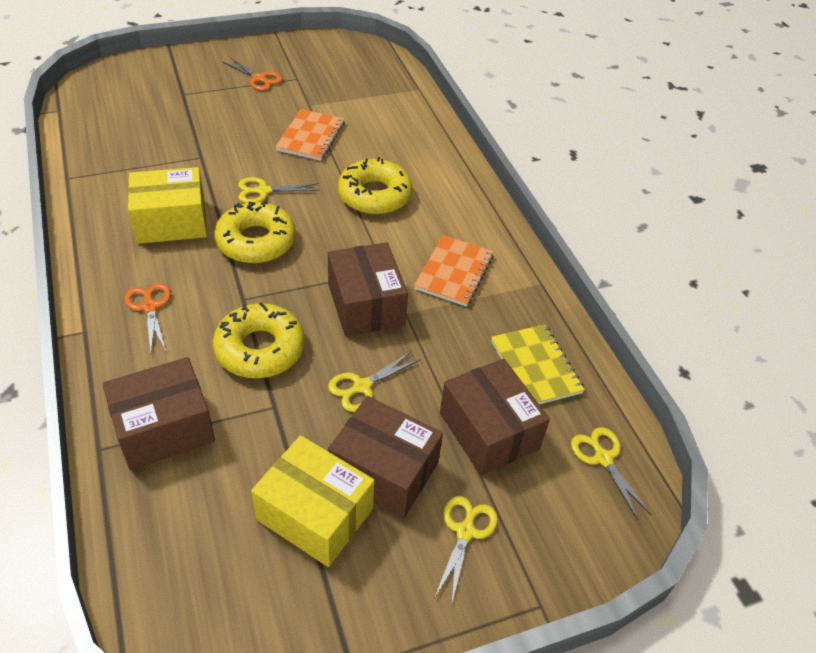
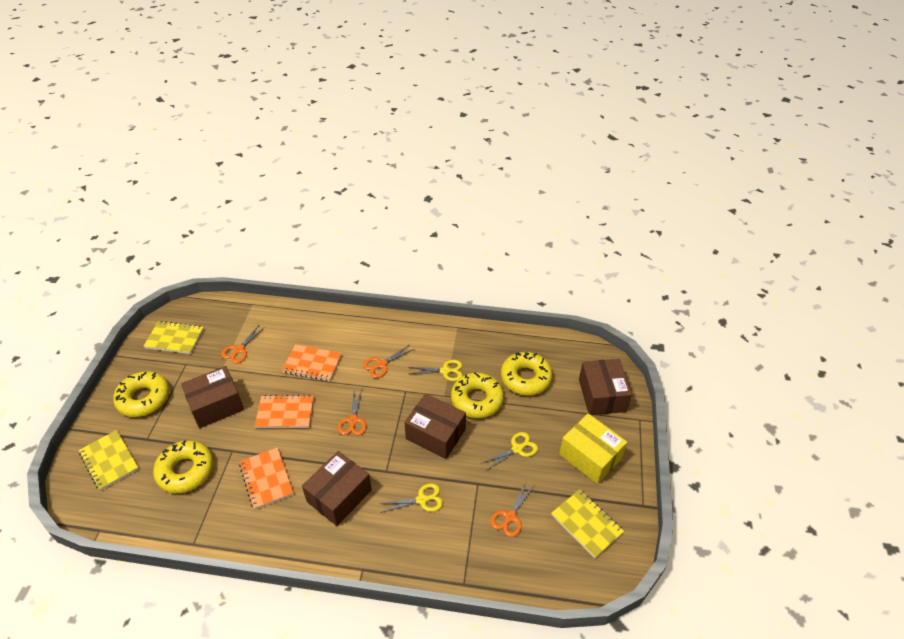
orange notebook: 2 -> 3
orange scissors: 2 -> 4
yellow box: 2 -> 1
yellow donut: 3 -> 4
yellow notebook: 1 -> 3
yellow scissors: 4 -> 3

